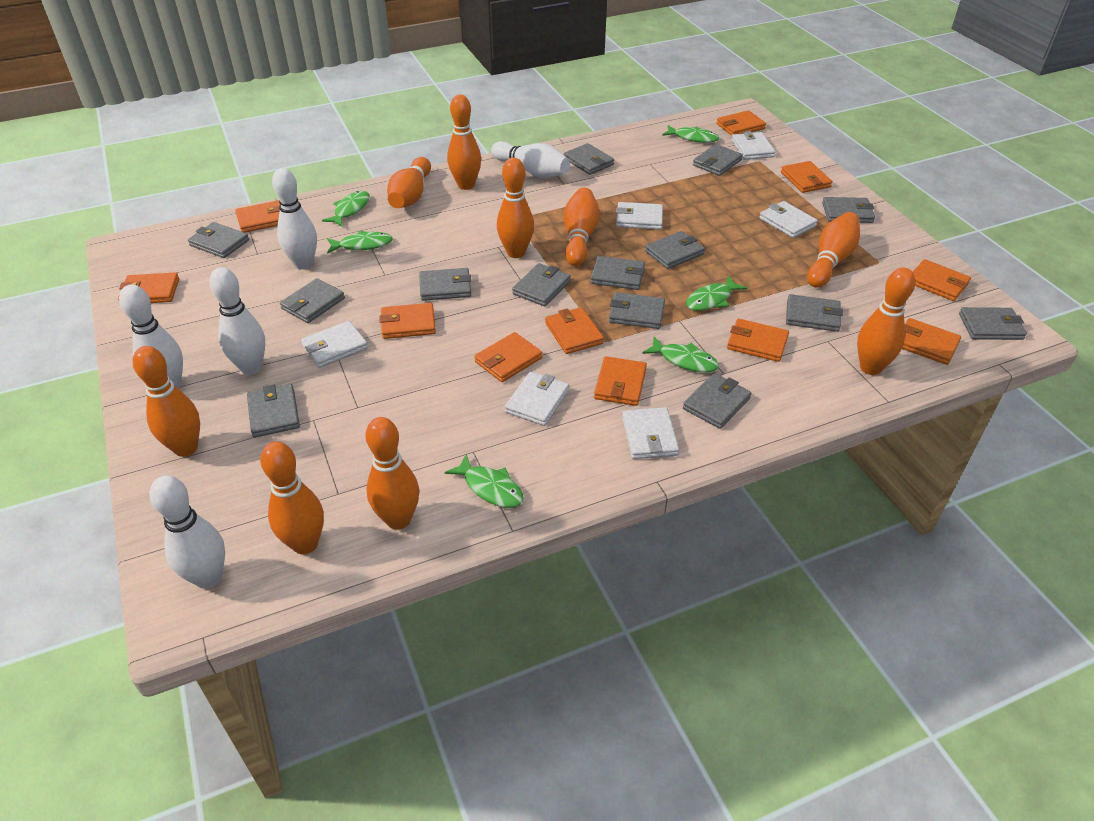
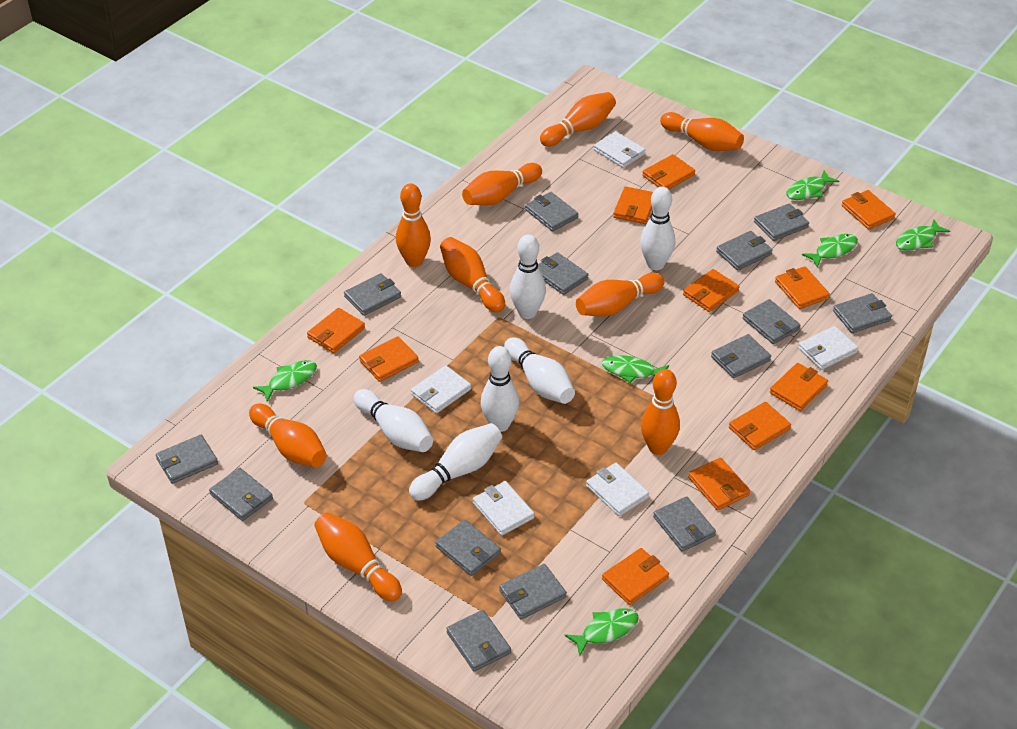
white bowling pin: 5 -> 6
white wallet: 6 -> 5

